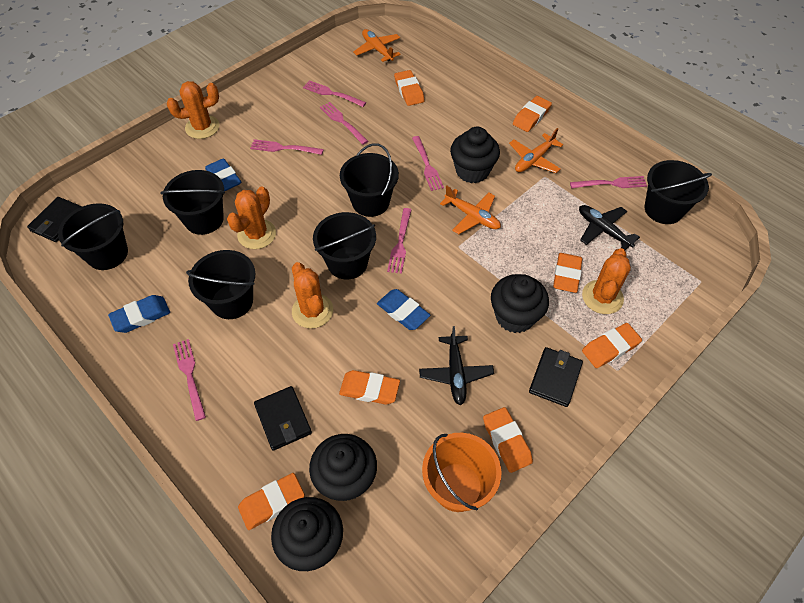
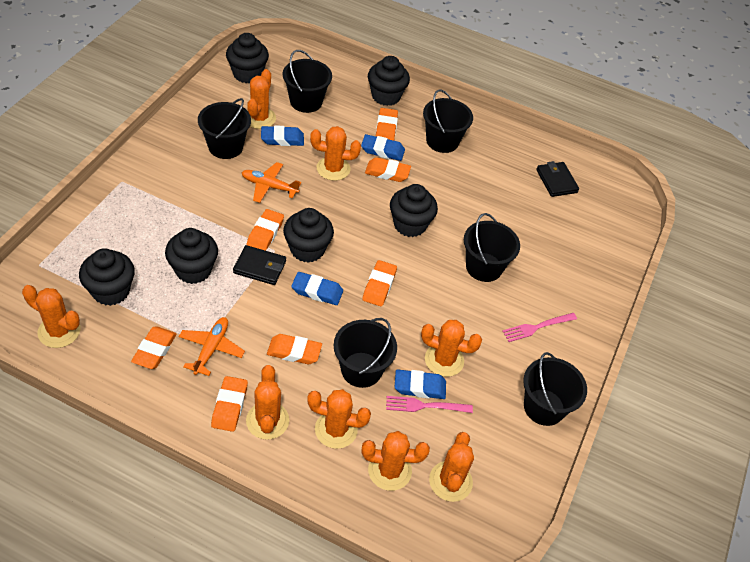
black cupcake: 4 -> 6
black plane: 2 -> 0
black wallet: 3 -> 2
blue eraser: 3 -> 4
orange bucket: 1 -> 0
orange cactus: 4 -> 8
orange plane: 3 -> 2
pink fork: 7 -> 2

